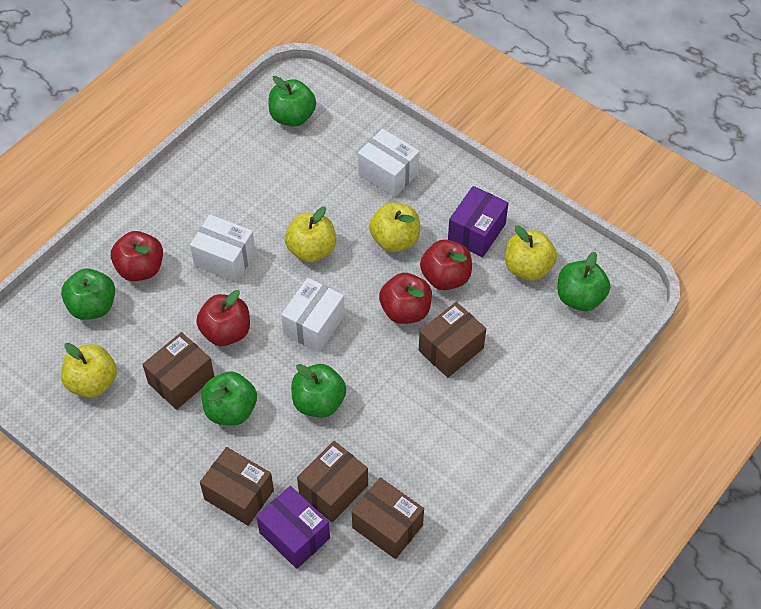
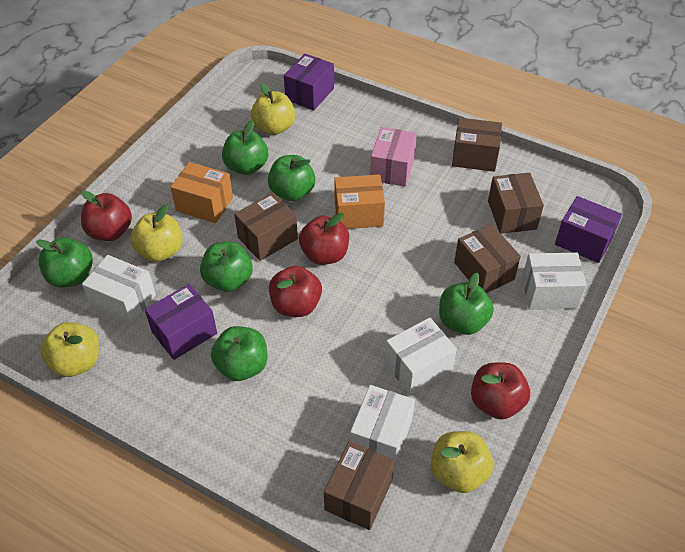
green apple: 5 -> 6
orange box: 0 -> 2
pink box: 0 -> 1
purple box: 2 -> 3
white box: 3 -> 4

